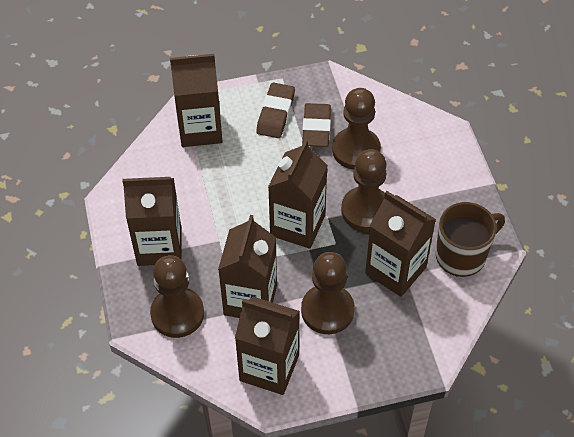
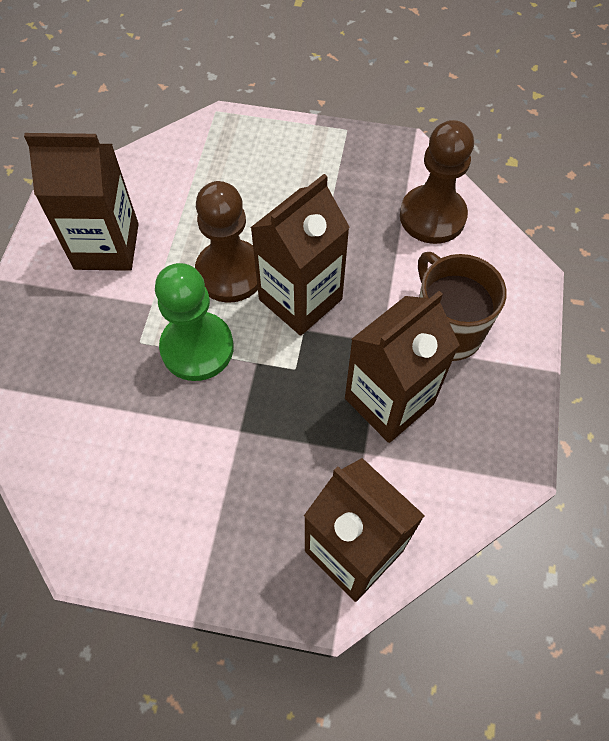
brown carton: 6 -> 4
brown eraser: 2 -> 0
brown pawn: 4 -> 2
green pawn: 0 -> 1

